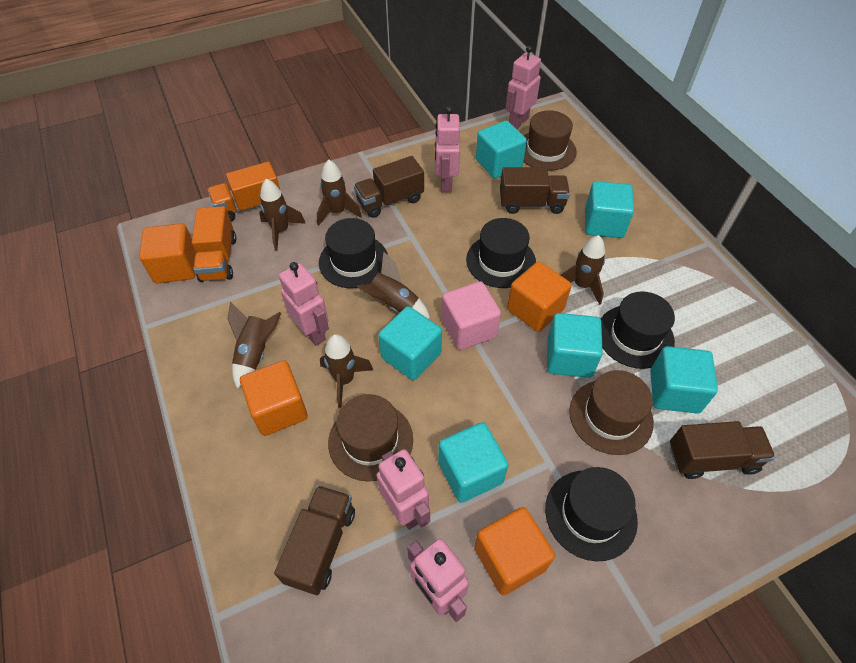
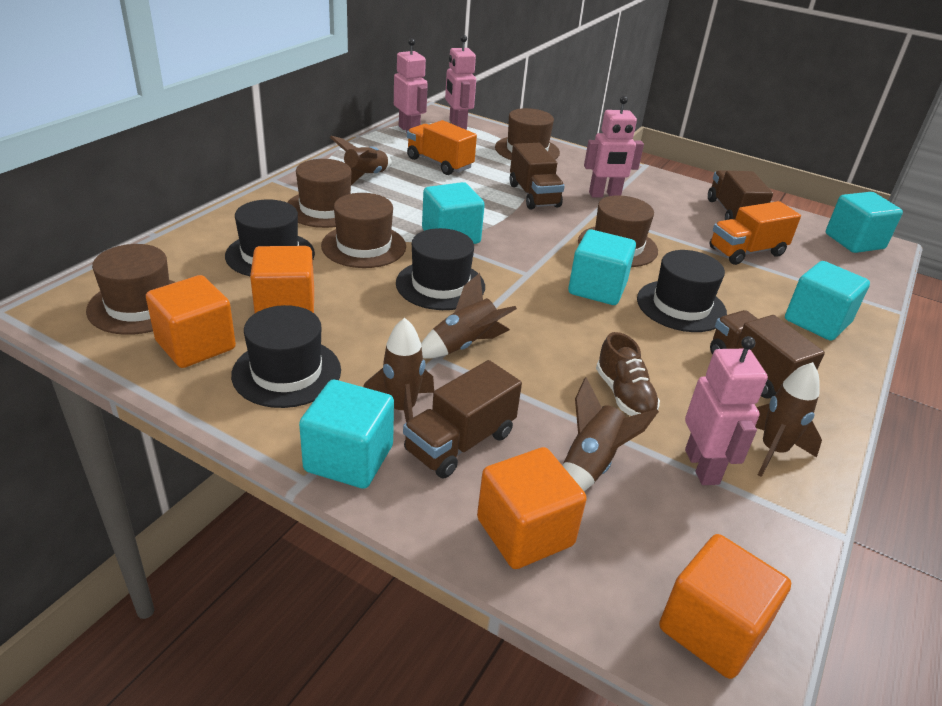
brown hat: 3 -> 5
brown rocket: 6 -> 5
brown shoe: 0 -> 1
pink cube: 1 -> 0
pink robot: 5 -> 4
turquoise cube: 6 -> 5

